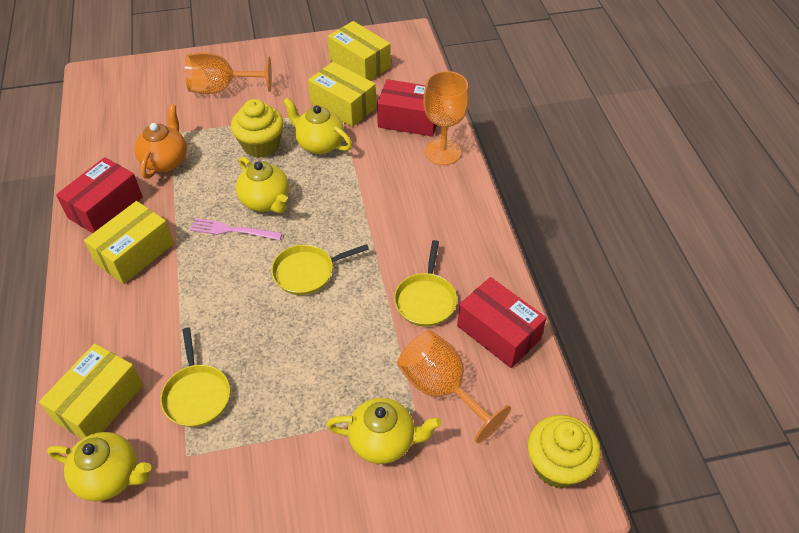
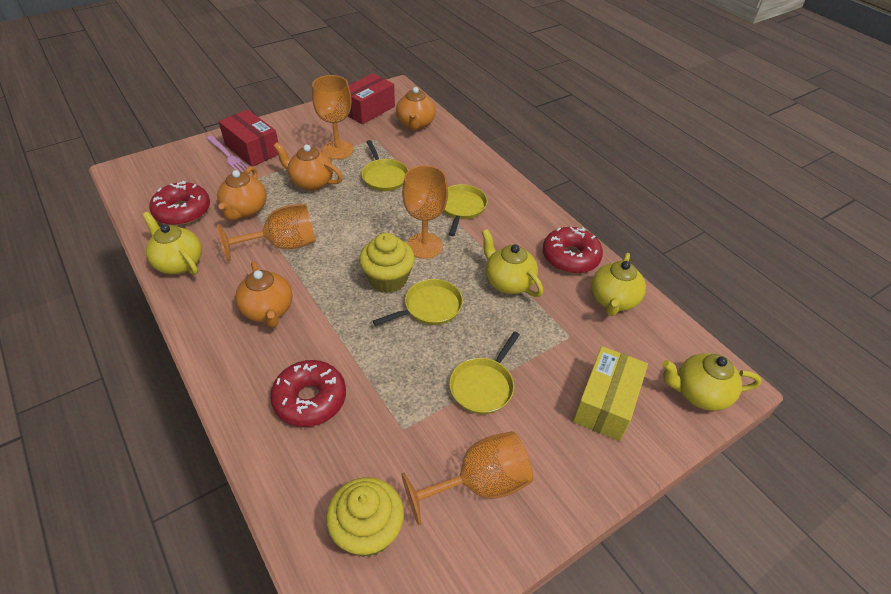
orange goblet: 3 -> 4
orange teapot: 1 -> 4
red box: 3 -> 2
red donut: 0 -> 3
yellow box: 4 -> 1
yellow pan: 3 -> 4

